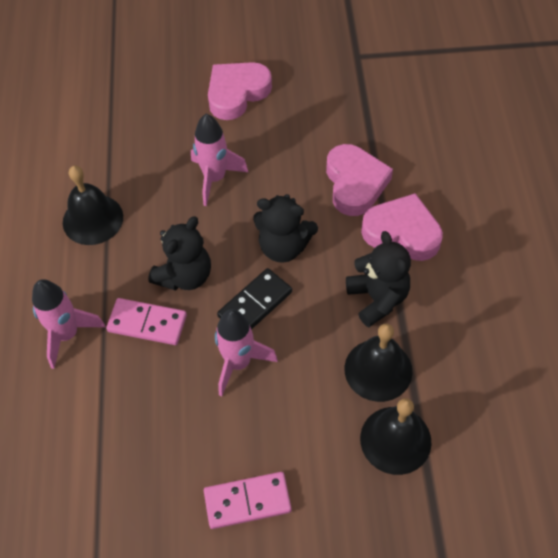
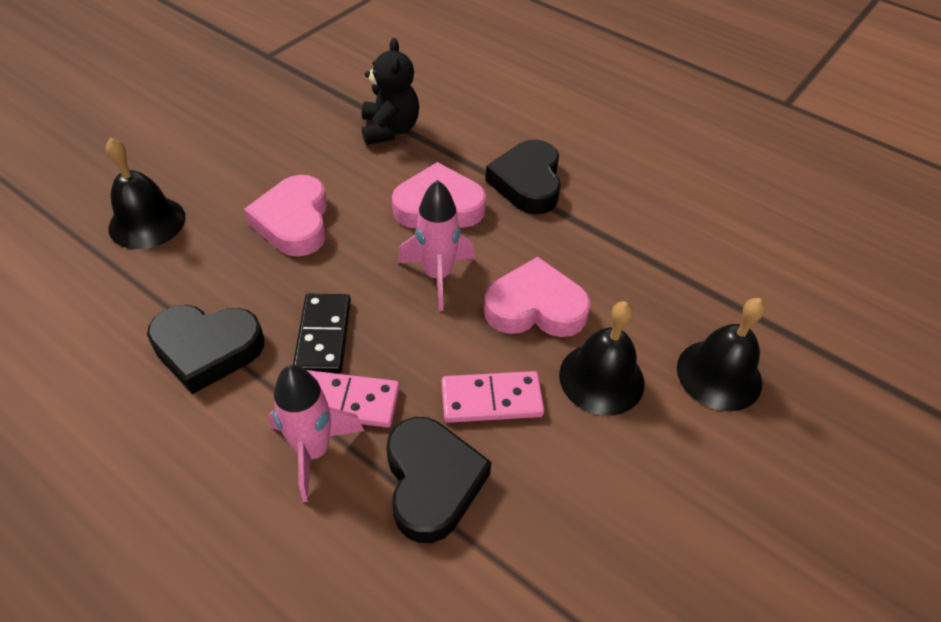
black heart: 0 -> 3
black teddy bear: 3 -> 1
pink rocket: 3 -> 2

